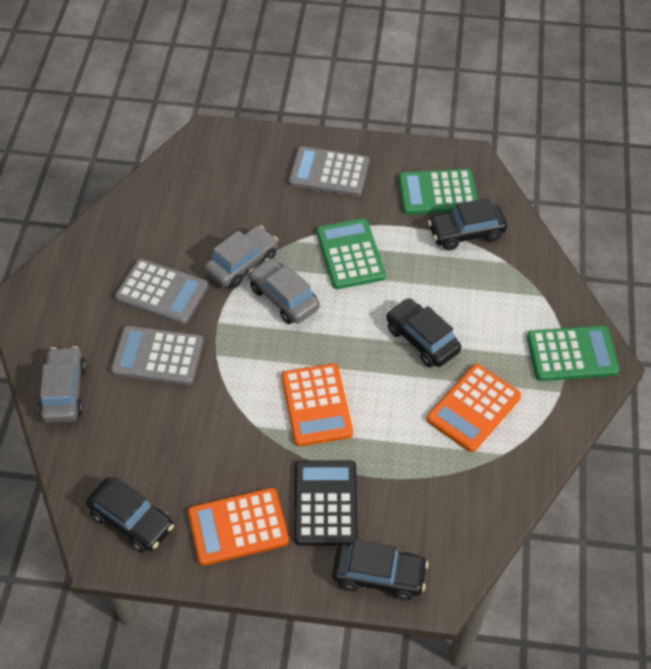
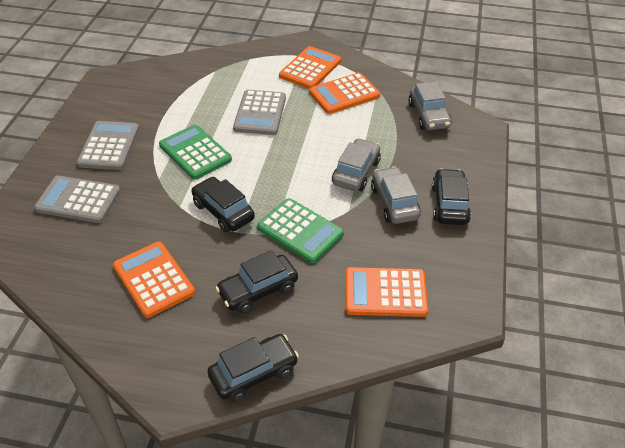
black calculator: 1 -> 0
green calculator: 3 -> 2
orange calculator: 3 -> 4

